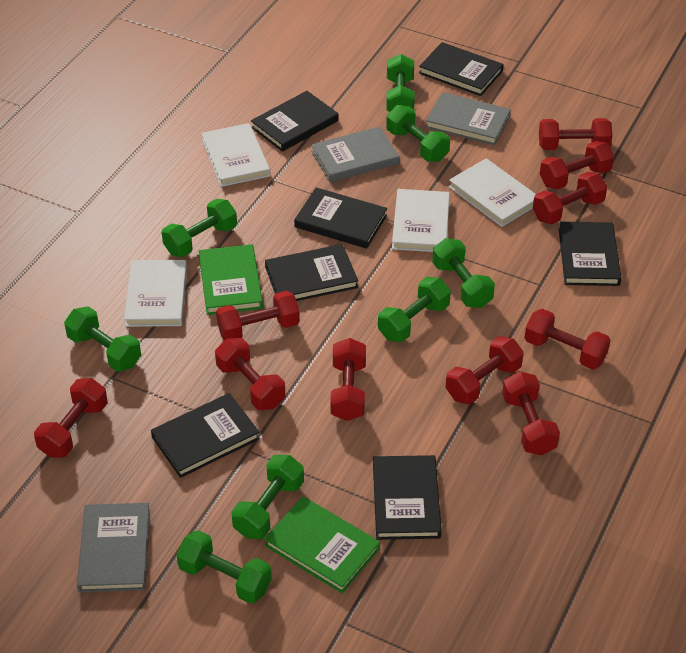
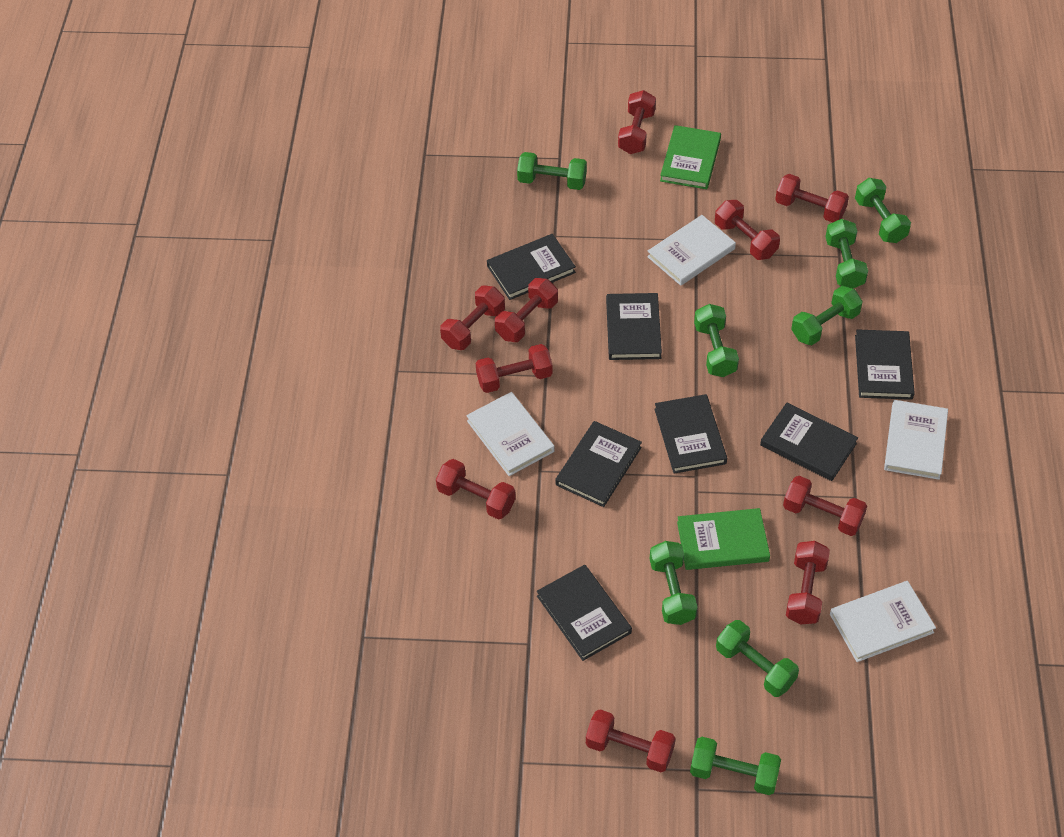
grey book: 3 -> 0

